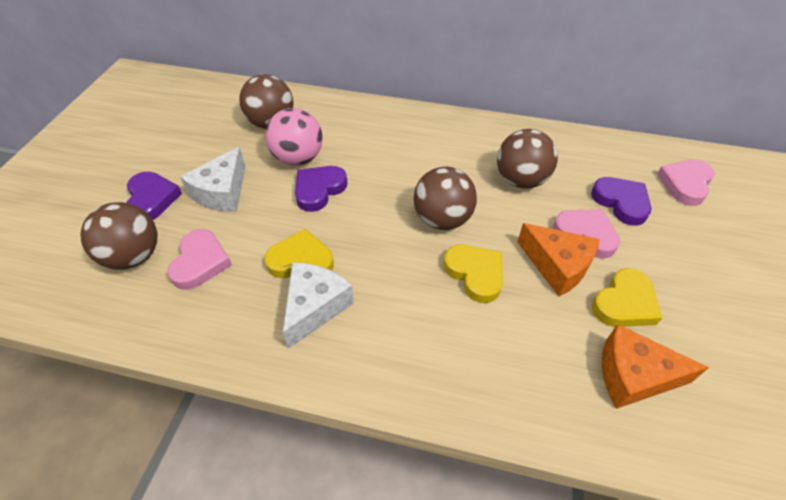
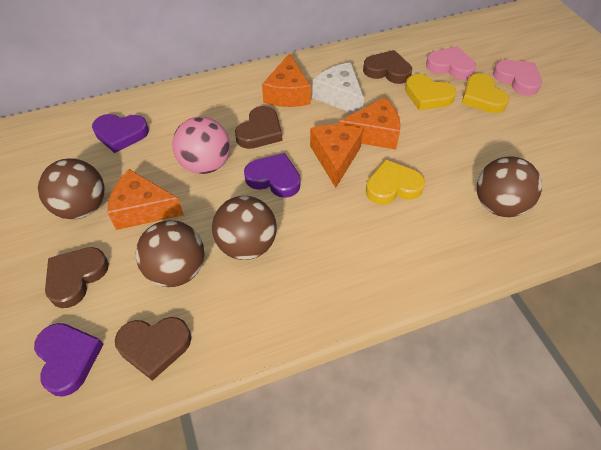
brown heart: 0 -> 4
orange cheese: 2 -> 4
pink heart: 3 -> 2
white cheese: 2 -> 1

